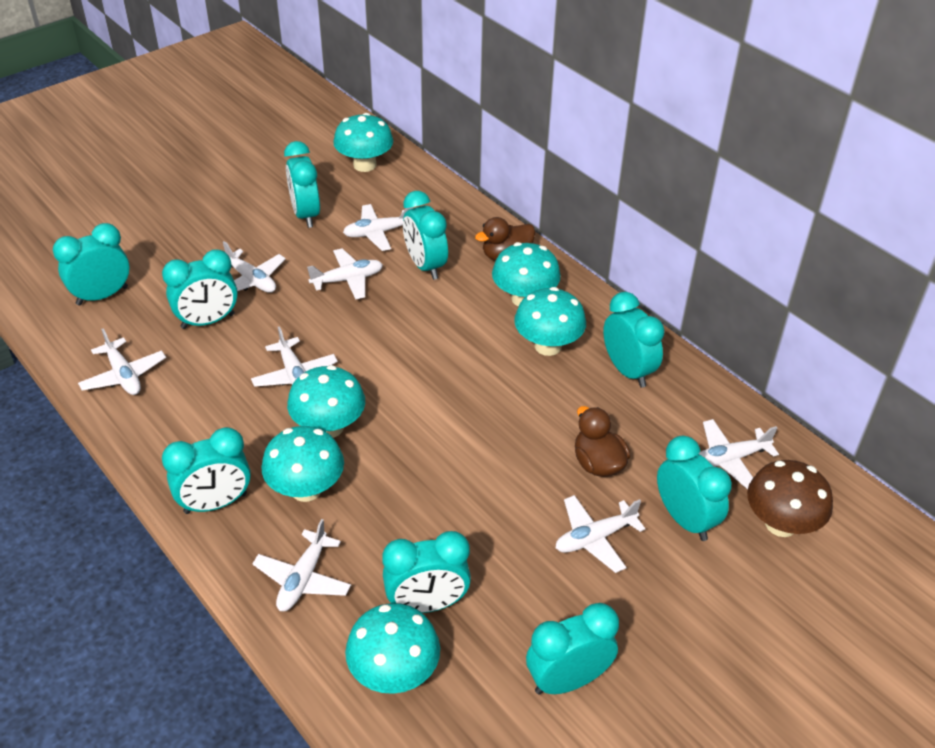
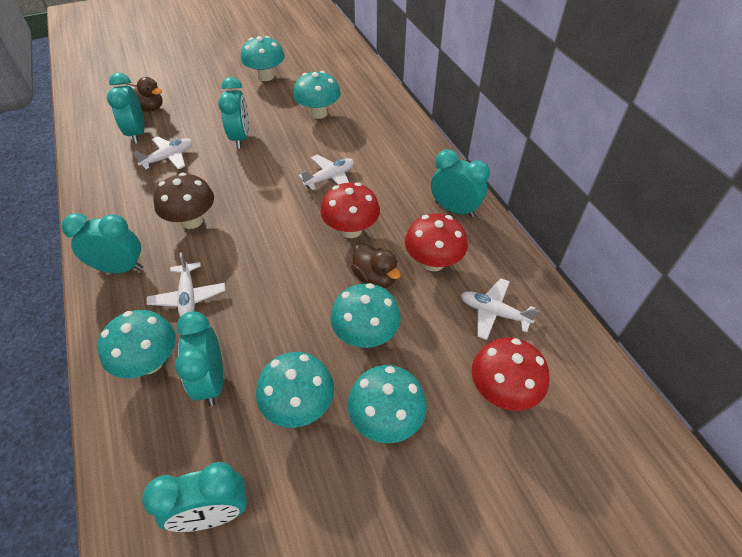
red mushroom: 0 -> 3
turquoise clock: 9 -> 6
white plane: 8 -> 4

